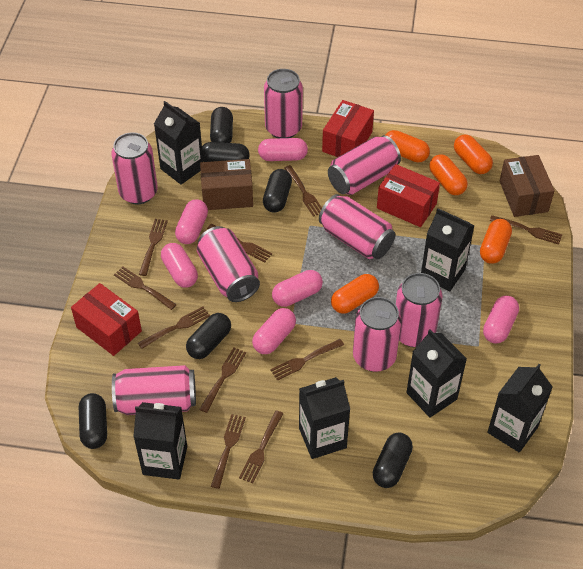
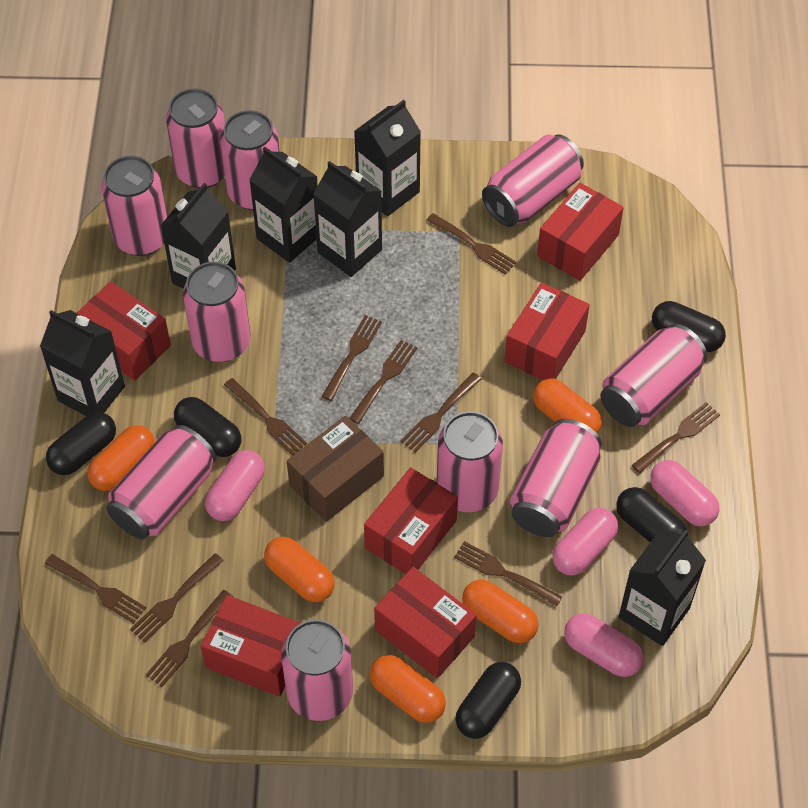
black capsule: 6 -> 5
brown box: 2 -> 1
pink can: 8 -> 10
pink capsule: 6 -> 4
red box: 3 -> 6

